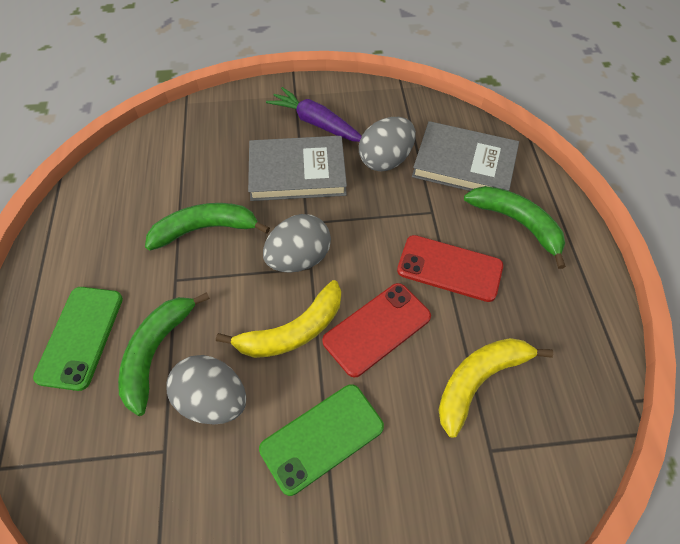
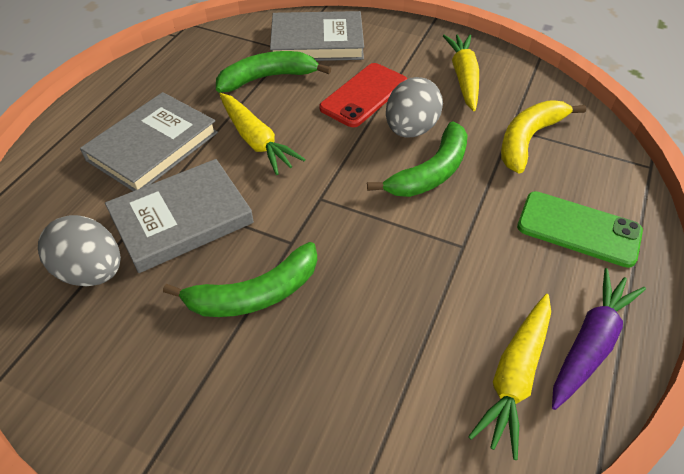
green phone: 2 -> 1
grey book: 2 -> 3
grey egg: 3 -> 2
red phone: 2 -> 1
yellow banana: 2 -> 1
yellow carrot: 0 -> 3

